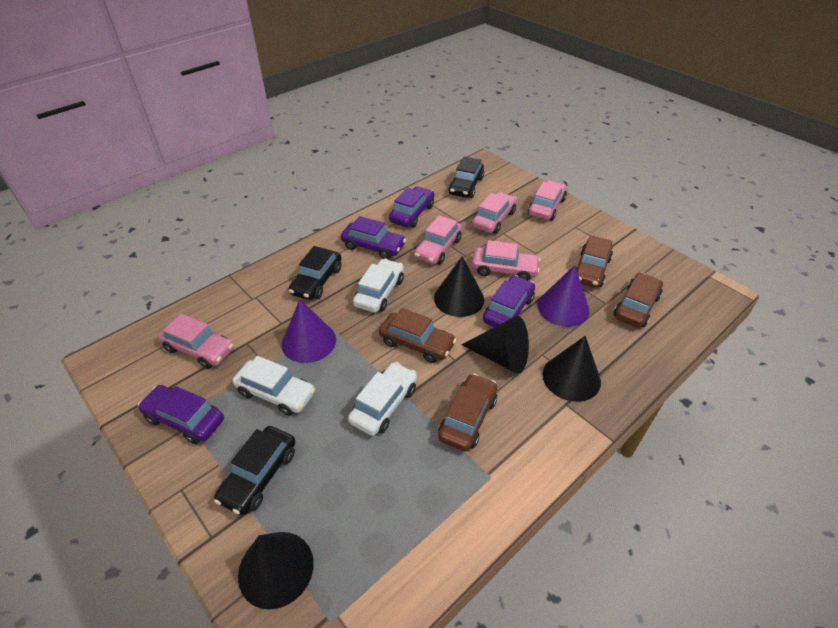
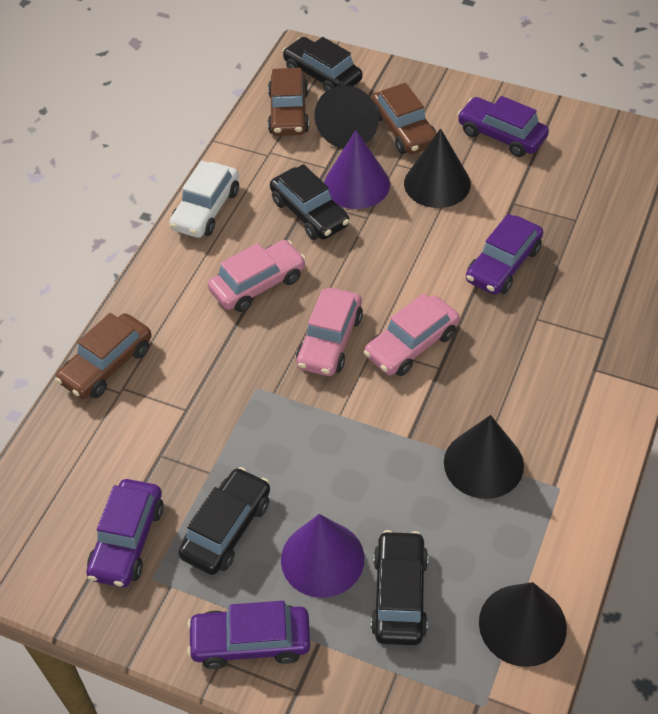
black car: 3 -> 4
brown car: 4 -> 3
pink car: 5 -> 3
white car: 3 -> 1

